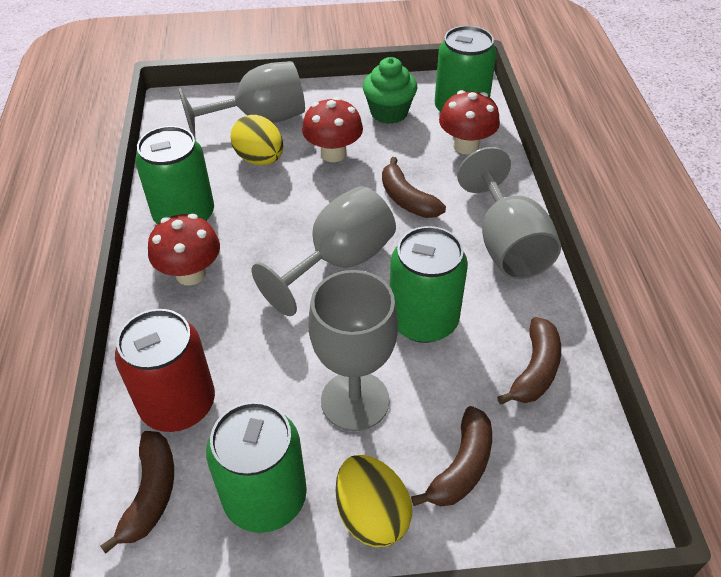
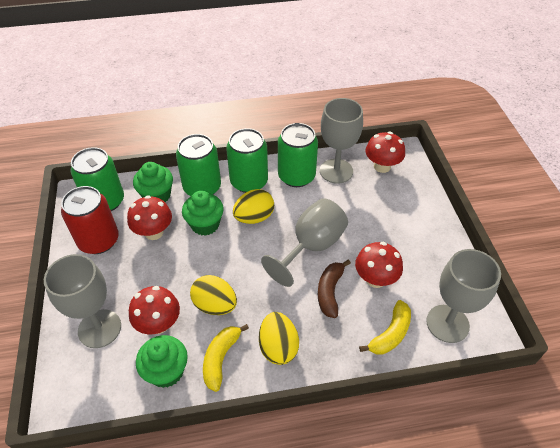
brown banana: 4 -> 1
green cupcake: 1 -> 3
red mushroom: 3 -> 4
yellow banana: 0 -> 2
yellow egg: 2 -> 3

